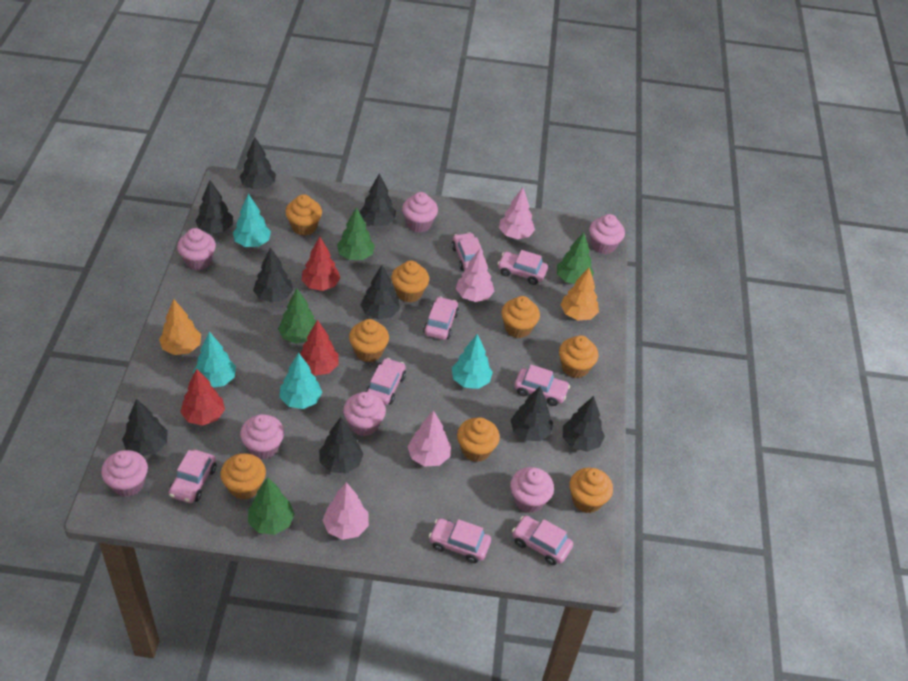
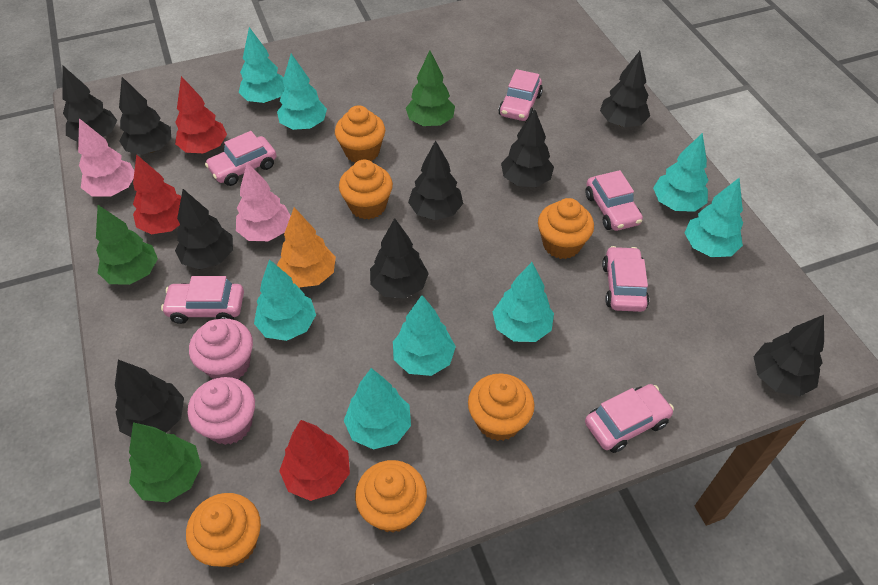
green tree: 4 -> 3
orange cupcake: 8 -> 6
orange tree: 2 -> 1
pink car: 8 -> 6
pink cupcake: 7 -> 2
pink tree: 4 -> 2
turquoise tree: 4 -> 8

